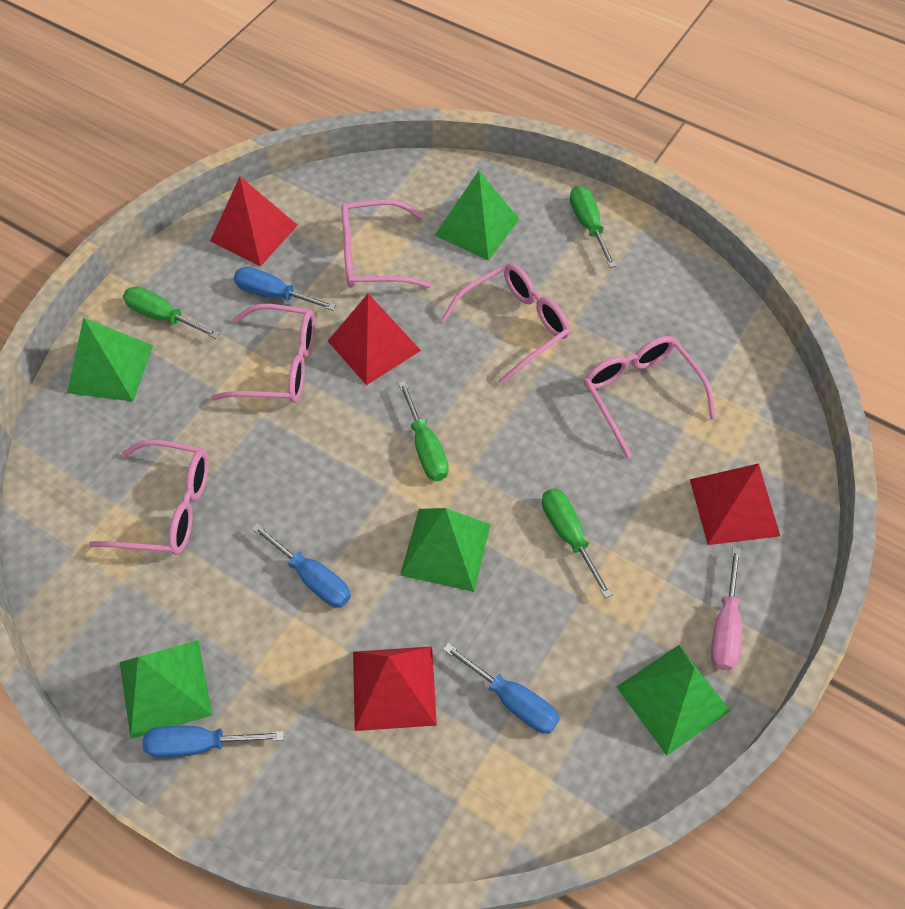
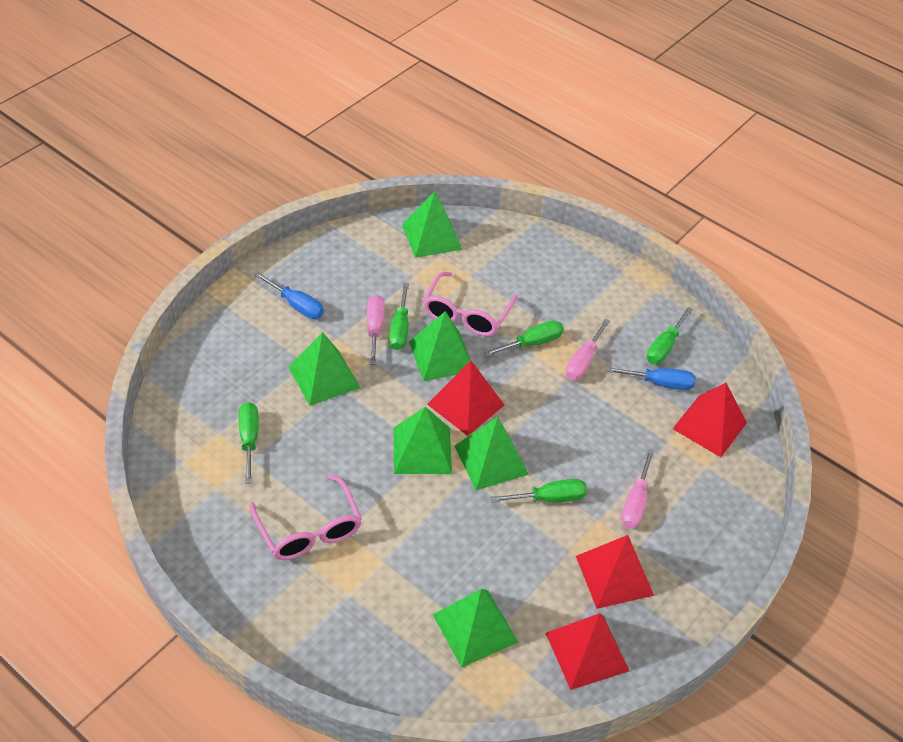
blue screwdriver: 4 -> 2
green pyramid: 5 -> 6
green screwdriver: 4 -> 5
pink glasses: 5 -> 2
pink screwdriver: 1 -> 3

